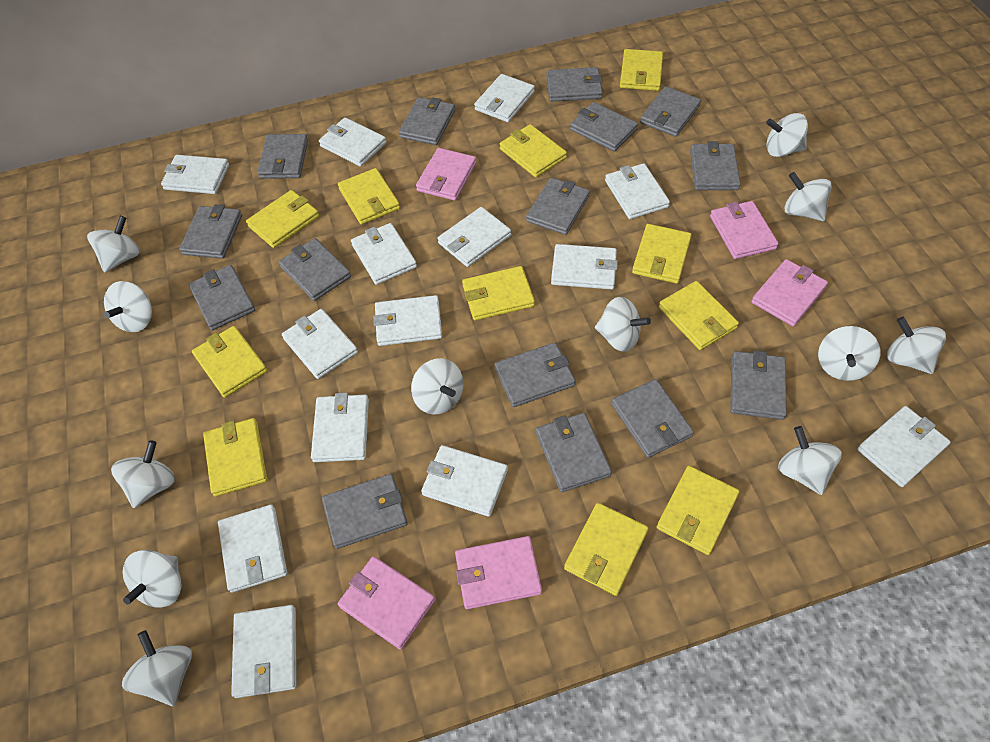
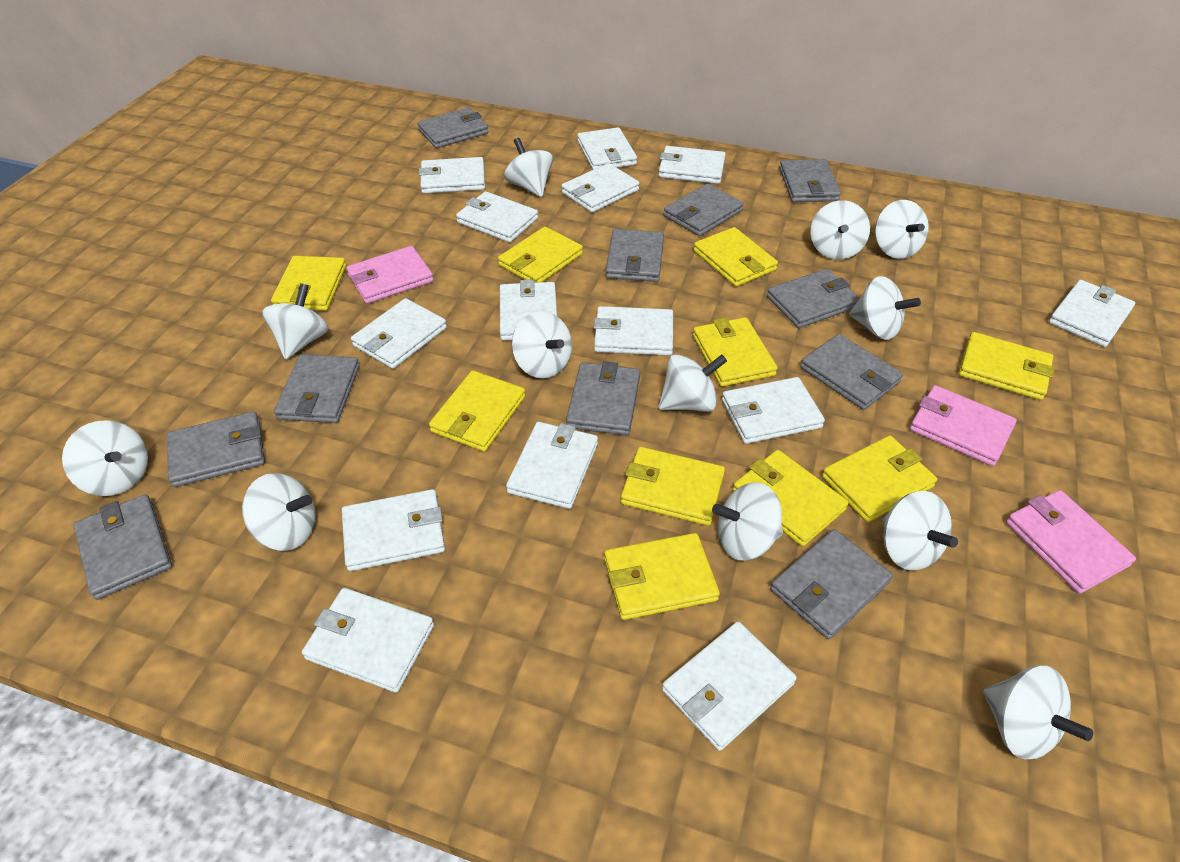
grey wallet: 15 -> 11
pink wallet: 5 -> 3
yellow wallet: 11 -> 10

